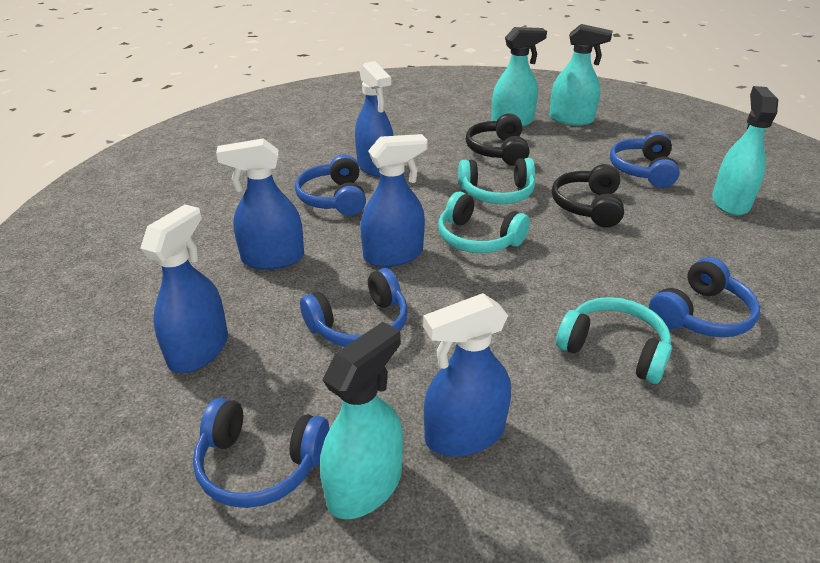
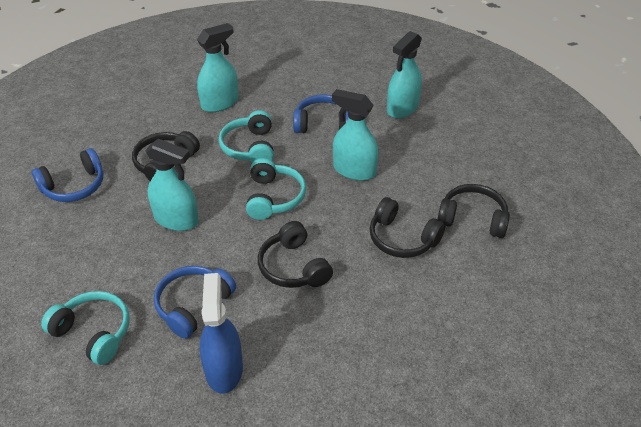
black headphones: 2 -> 4
blue headphones: 5 -> 3
blue spray bottle: 5 -> 1

